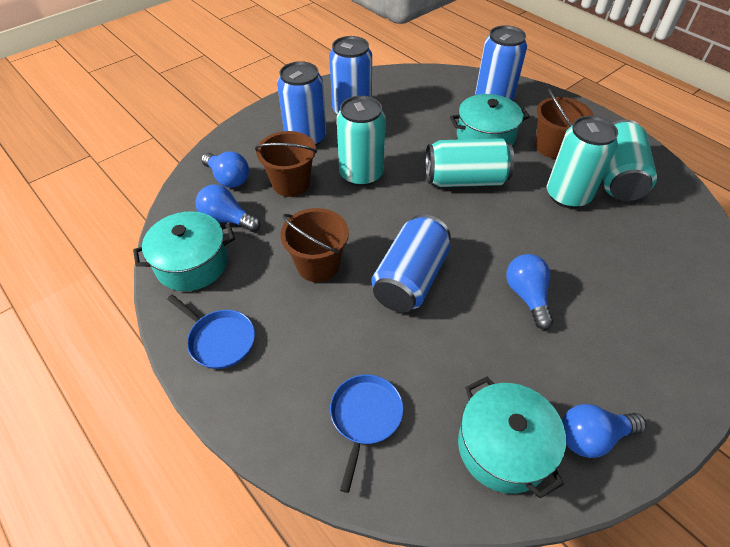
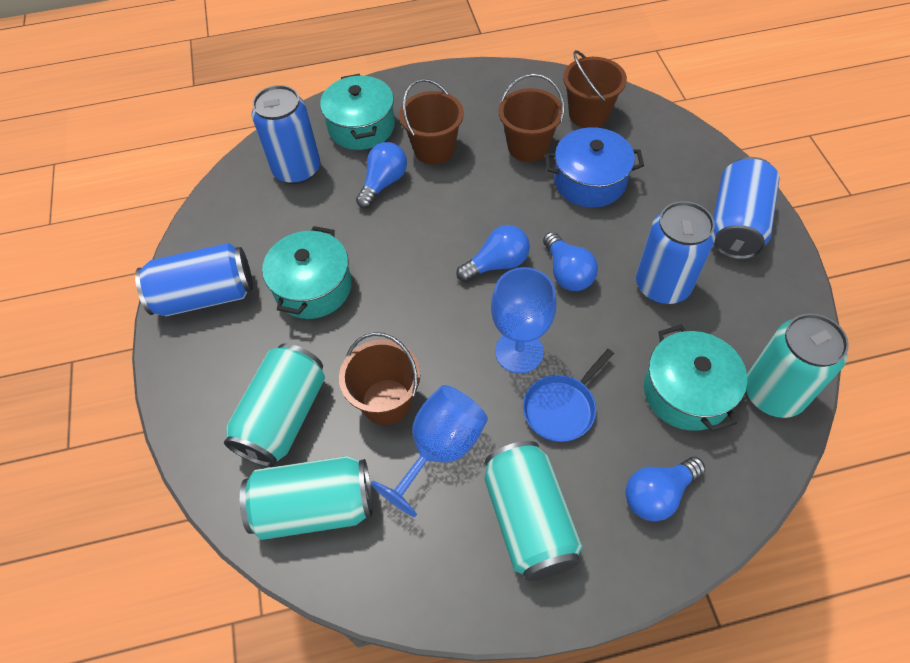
blue goblet: 0 -> 2
blue pan: 2 -> 1
blue pot: 0 -> 1
brown bucket: 3 -> 4

